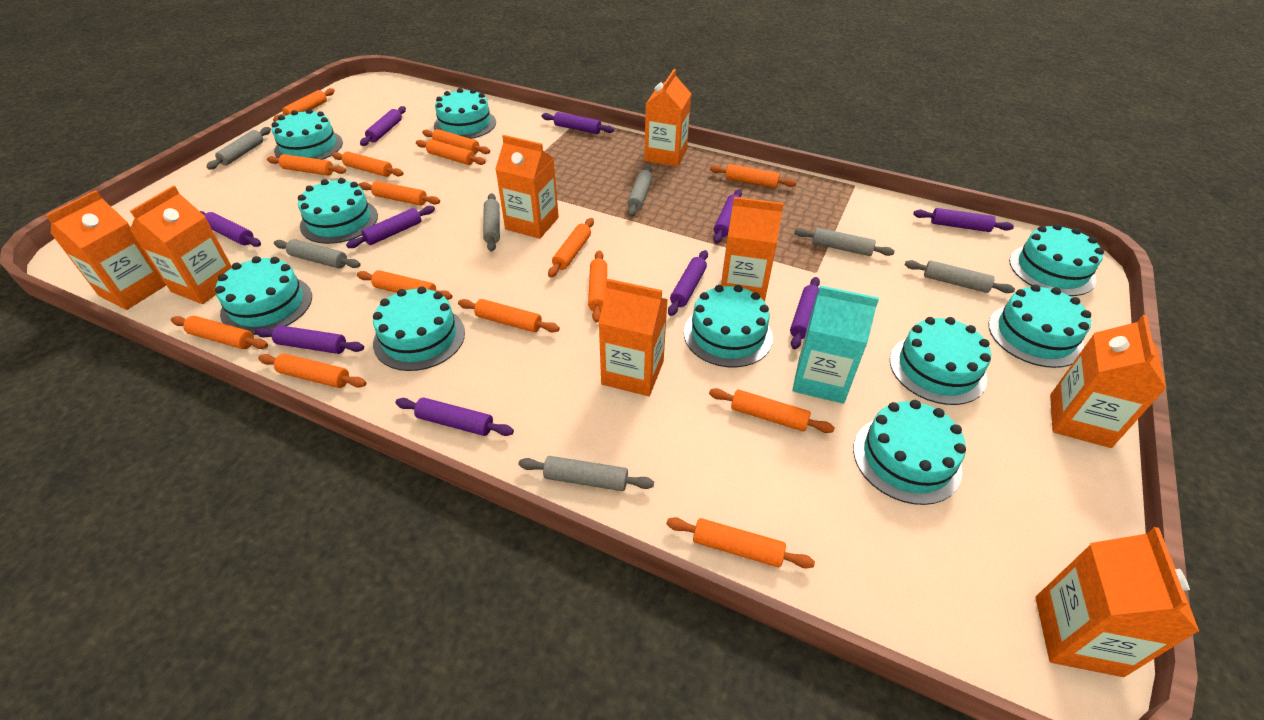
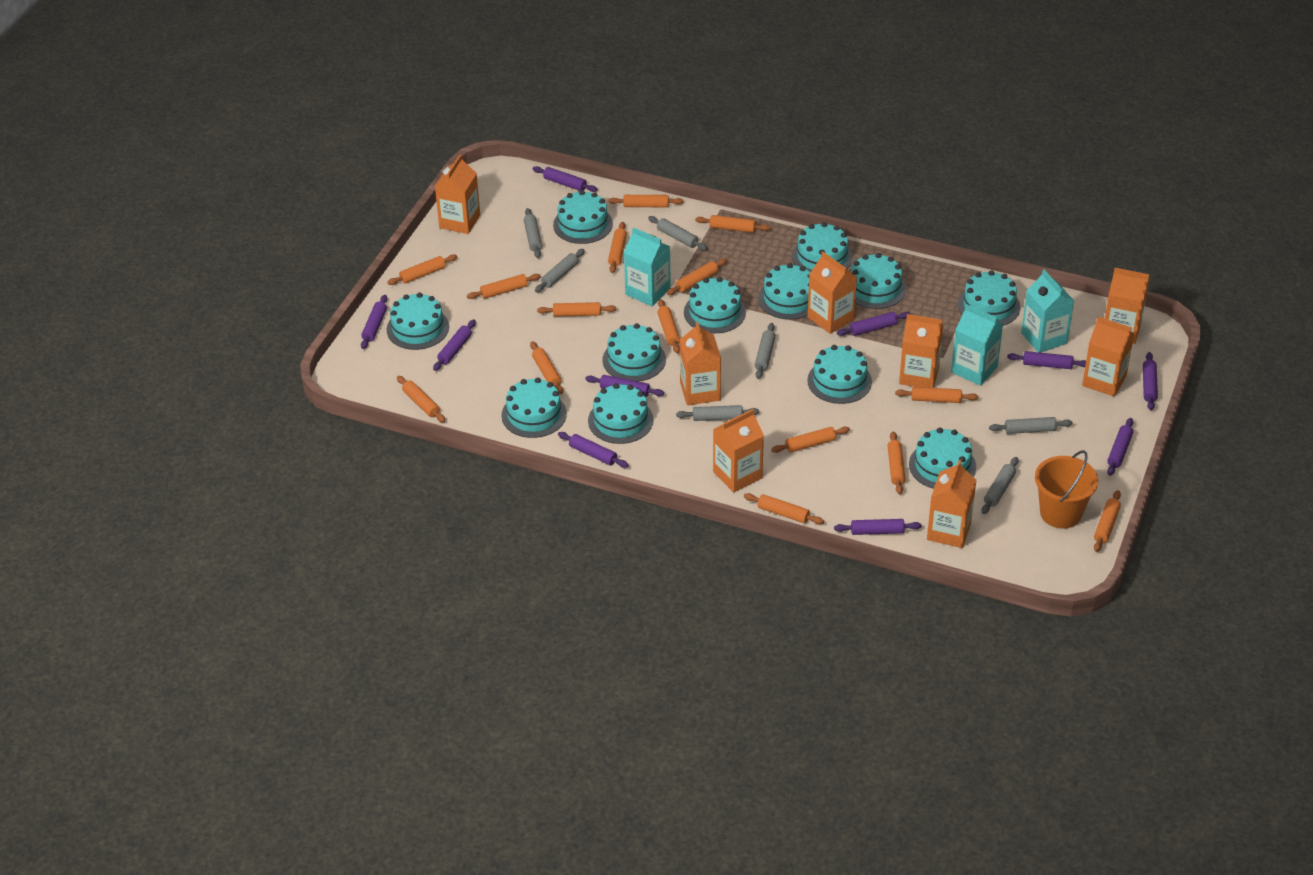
orange bucket: 0 -> 1
turquoise cake: 10 -> 12
turquoise carton: 1 -> 3

